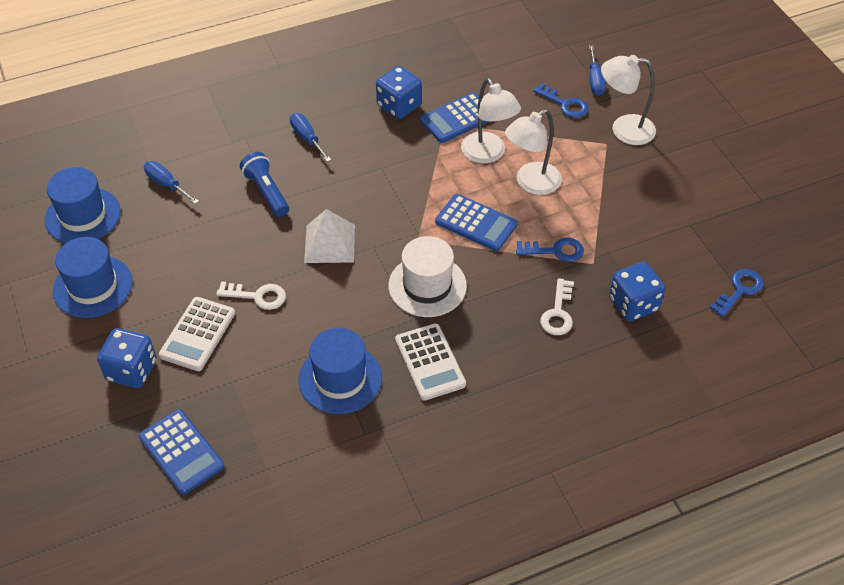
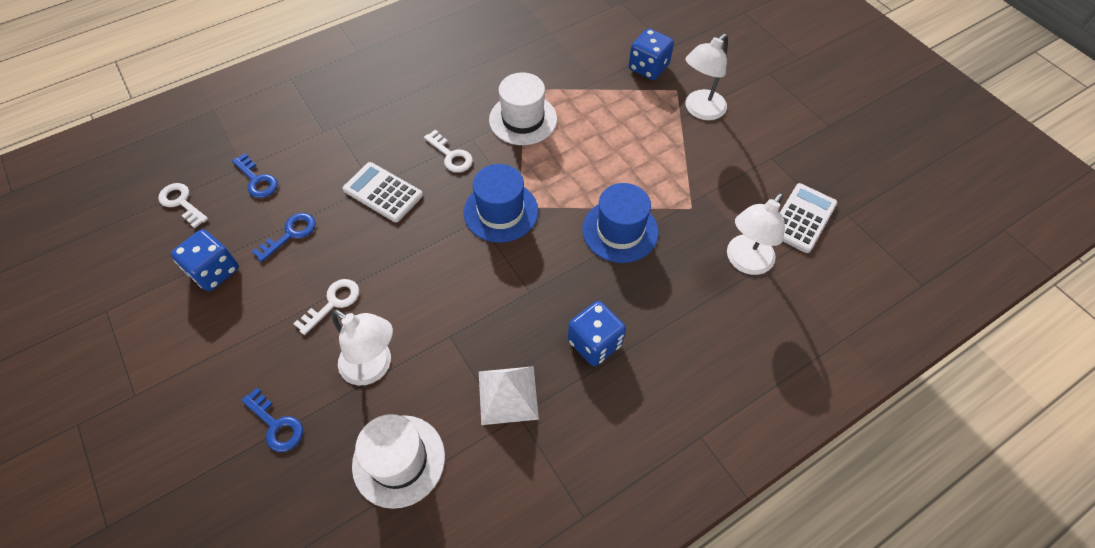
blue calculator: 3 -> 0
blue flashlight: 1 -> 0
blue hat: 3 -> 2
blue screwdriver: 3 -> 0
white hat: 1 -> 2
white key: 2 -> 3

